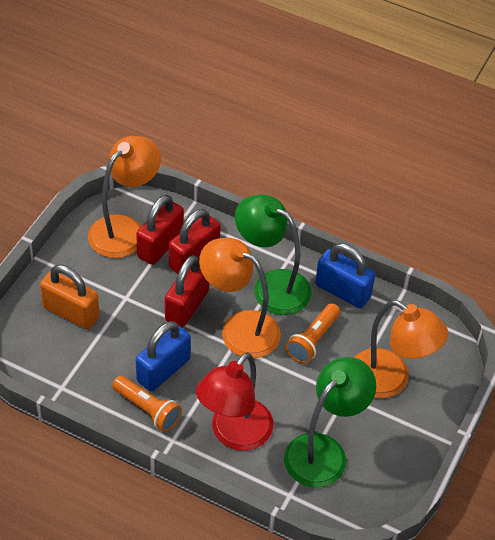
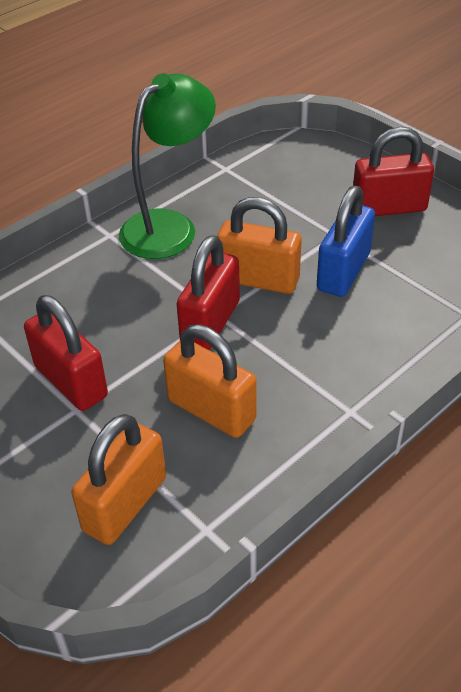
blue padlock: 2 -> 1
green lamp: 2 -> 1
orange flashlight: 2 -> 0
orange lamp: 3 -> 0
orange padlock: 1 -> 3
red lamp: 1 -> 0

